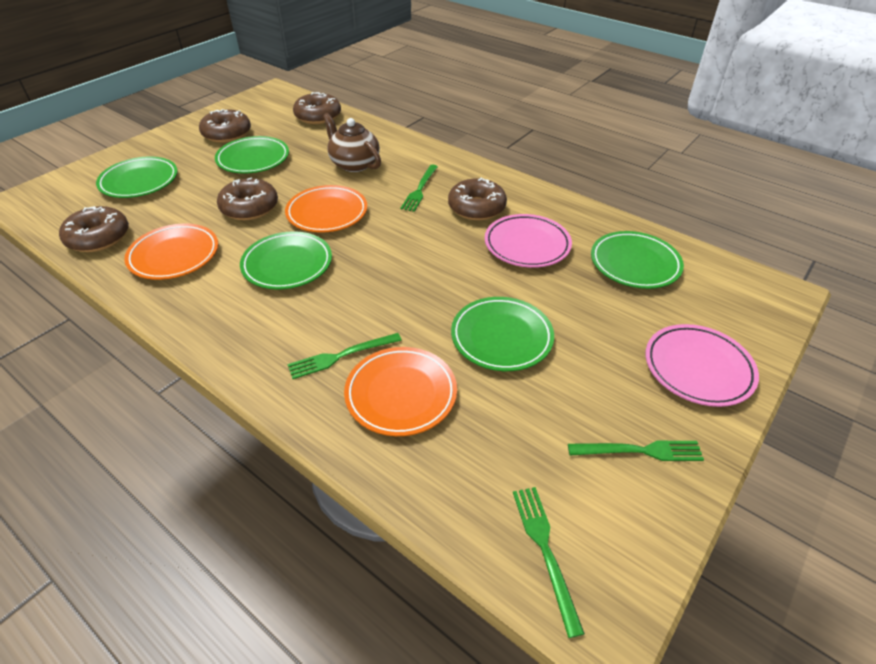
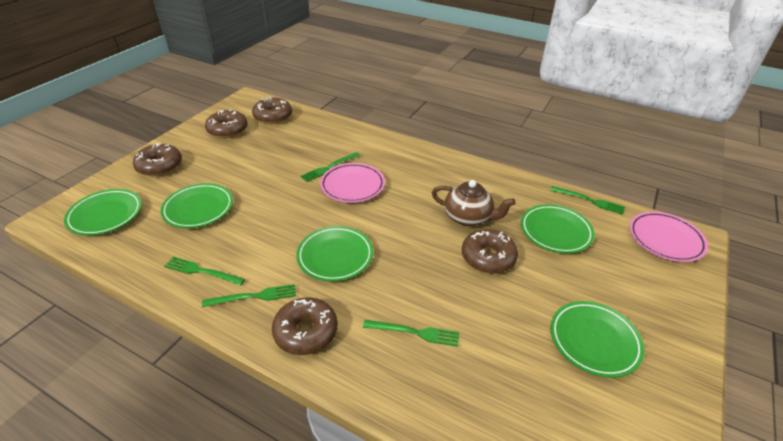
green fork: 4 -> 5
orange plate: 3 -> 0

